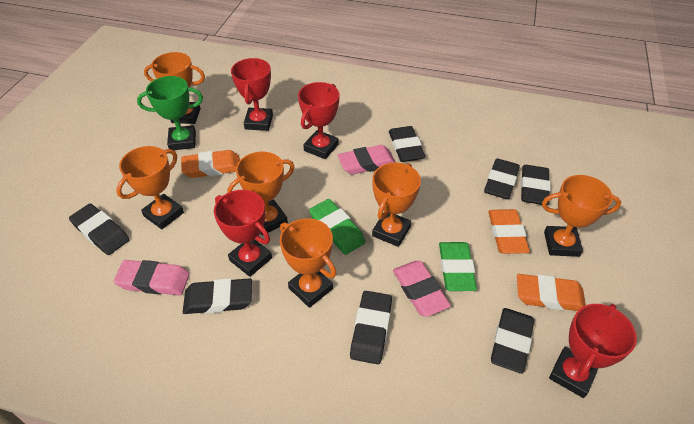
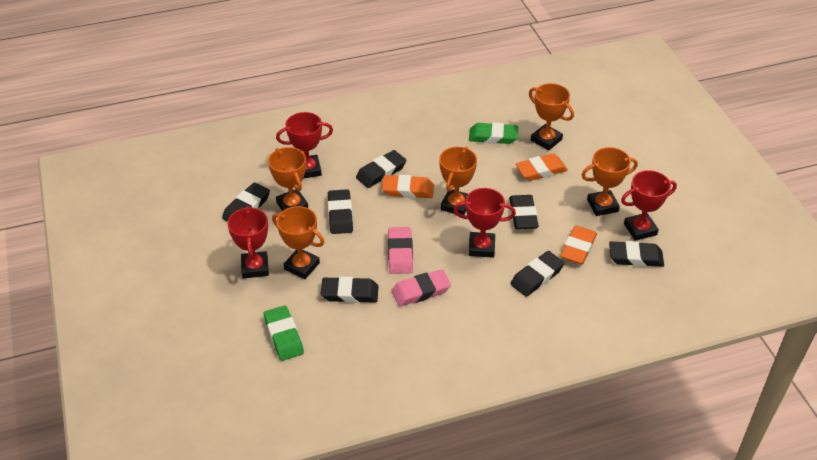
green trophy: 1 -> 0
orange trophy: 6 -> 5
pink eraser: 3 -> 2

